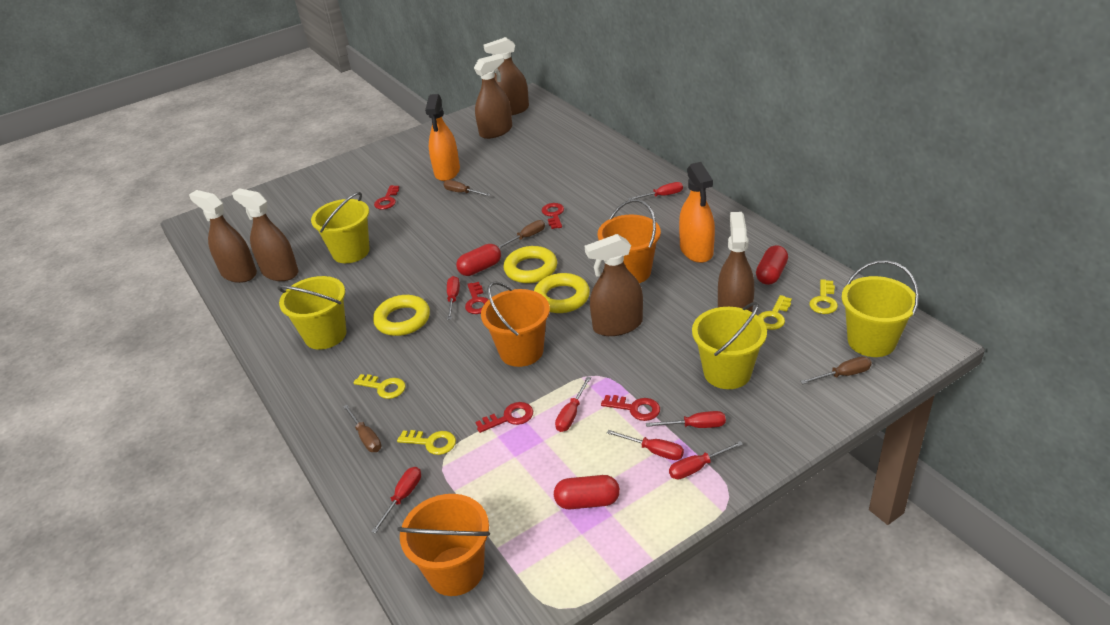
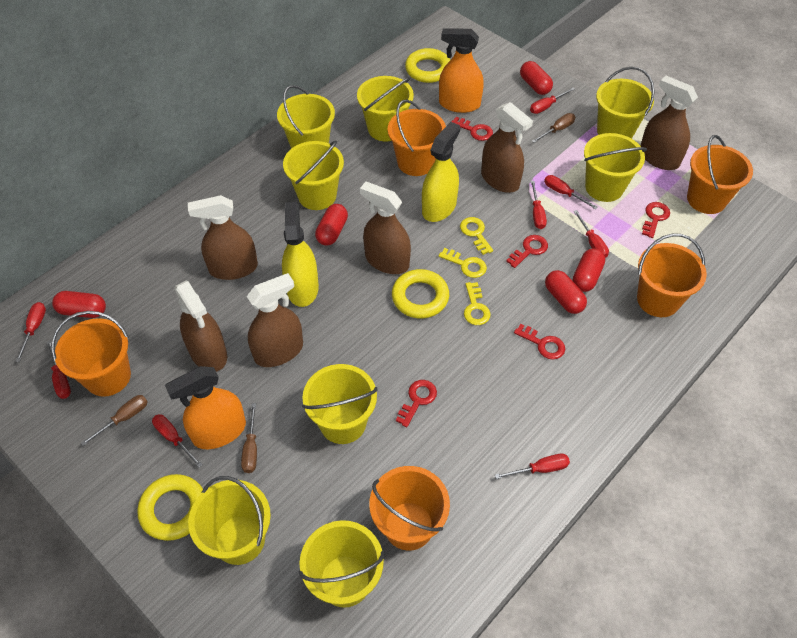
brown screwdriver: 4 -> 3
orange bucket: 3 -> 5
red capsule: 3 -> 5
red screwdriver: 7 -> 8
yellow bucket: 4 -> 8
yellow key: 4 -> 3
yellow spray bottle: 0 -> 2

